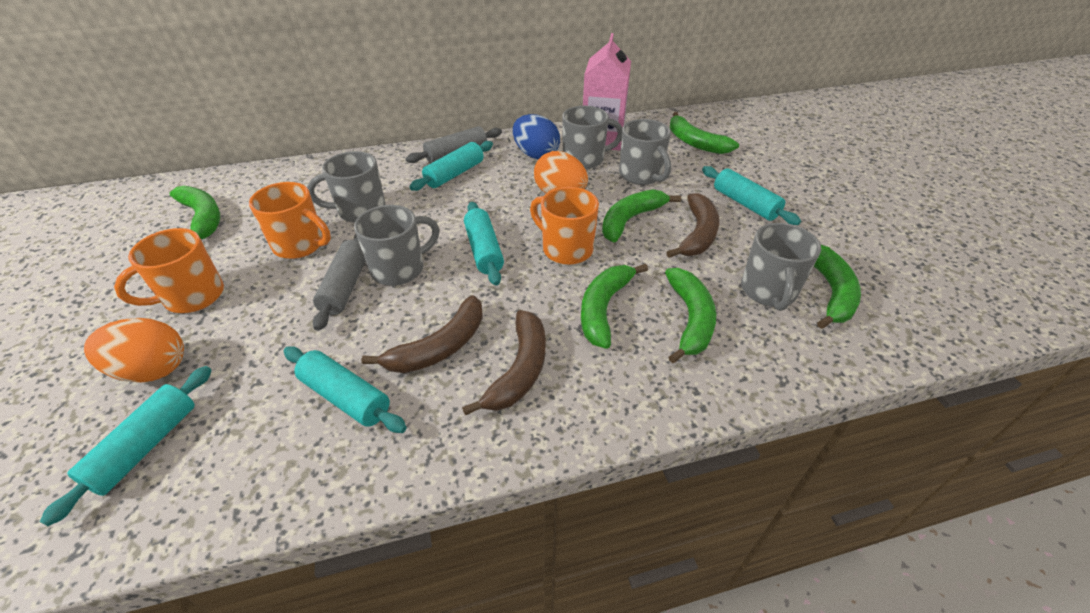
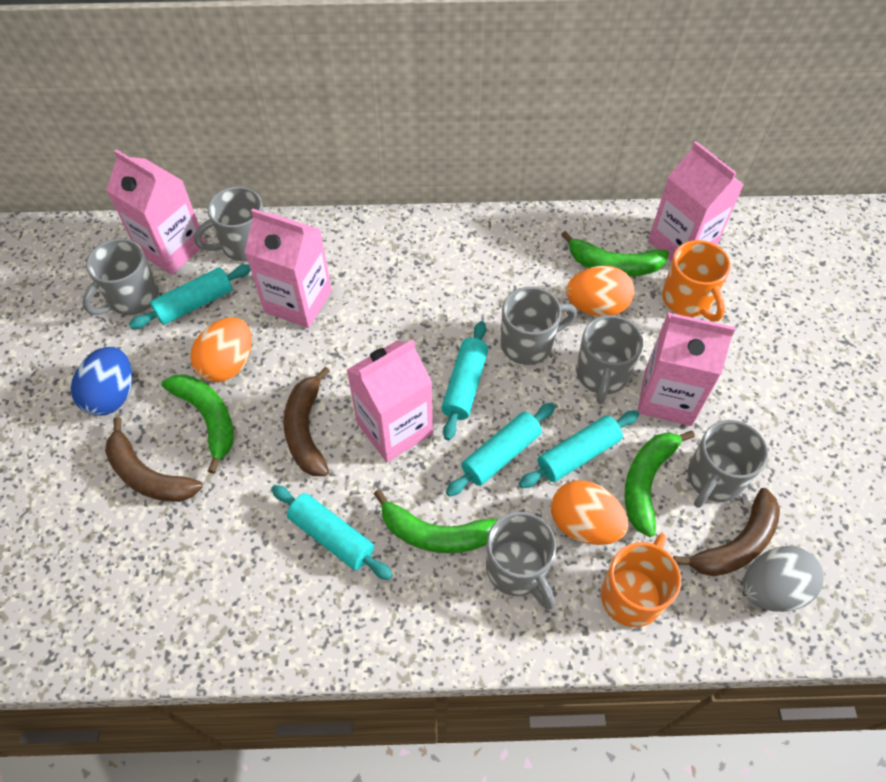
green banana: 6 -> 4
grey egg: 0 -> 1
grey mug: 5 -> 6
grey rolling pin: 2 -> 0
orange egg: 2 -> 3
orange mug: 3 -> 2
pink carton: 1 -> 5

